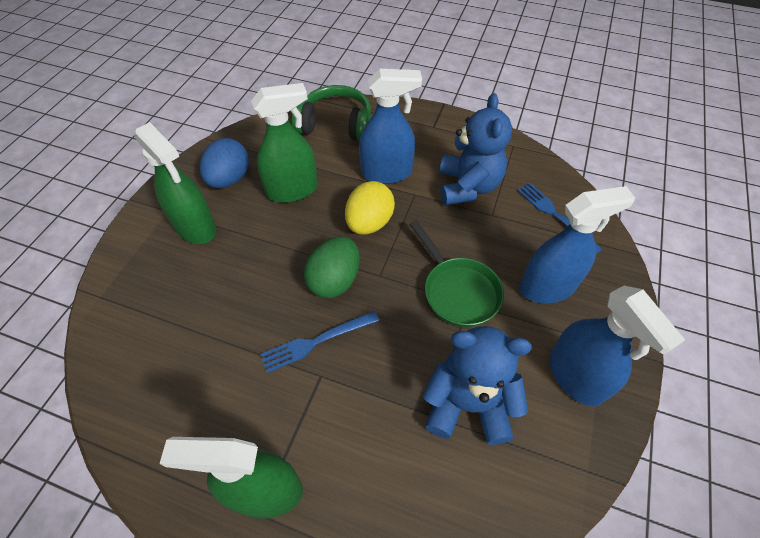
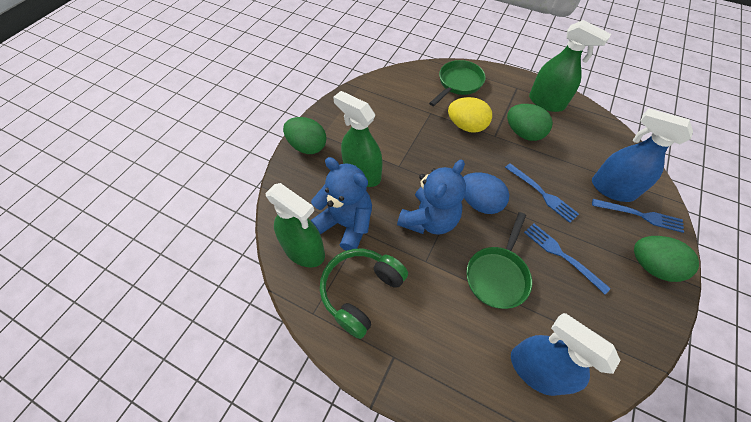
blue fork: 2 -> 3
blue spray bottle: 3 -> 2
green egg: 1 -> 3
green pan: 1 -> 2

